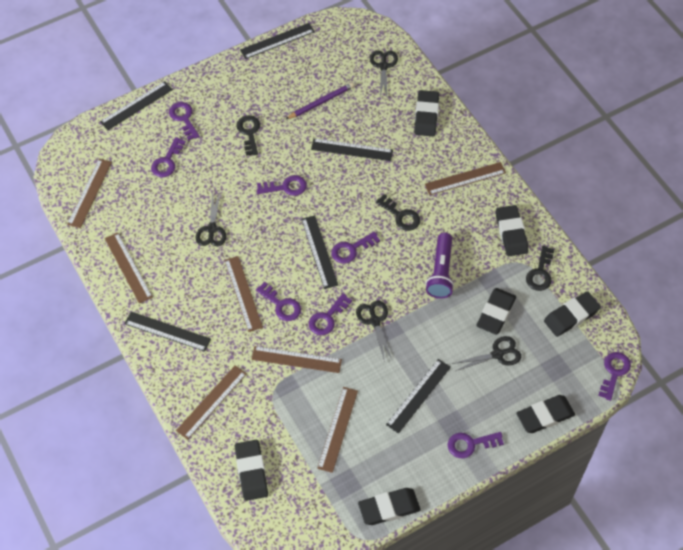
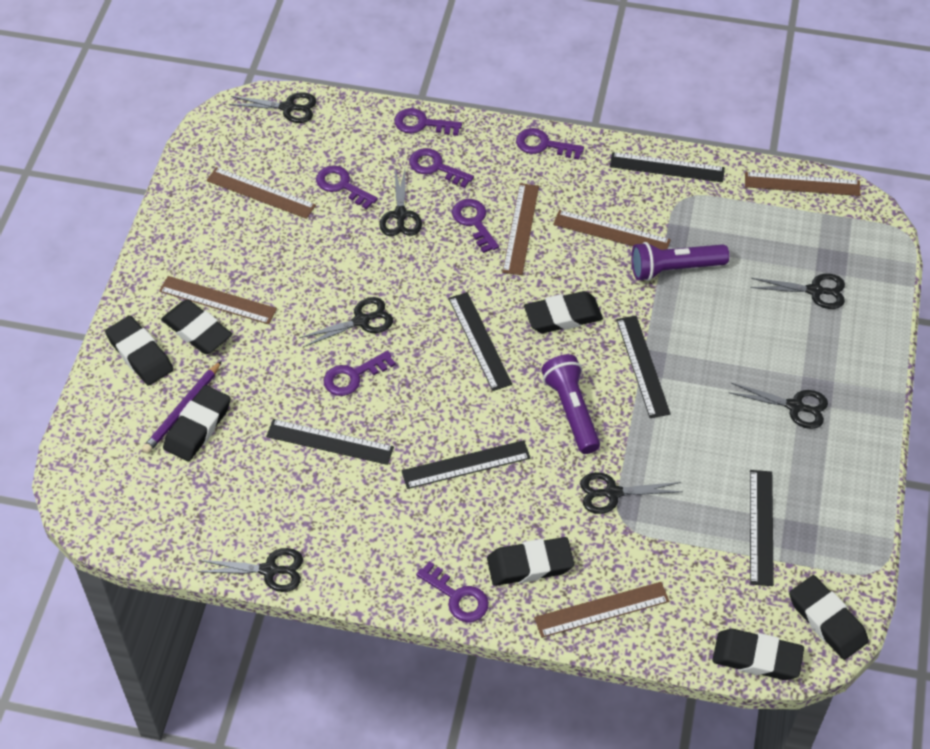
black key: 3 -> 0
black scissors: 4 -> 7
brown ruler: 7 -> 6
purple flashlight: 1 -> 2
purple key: 8 -> 7

